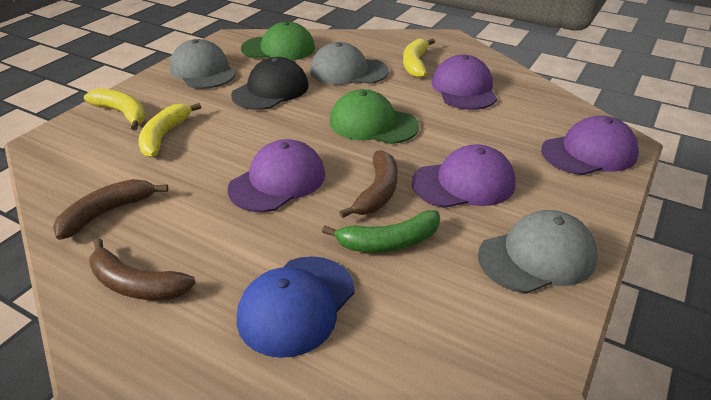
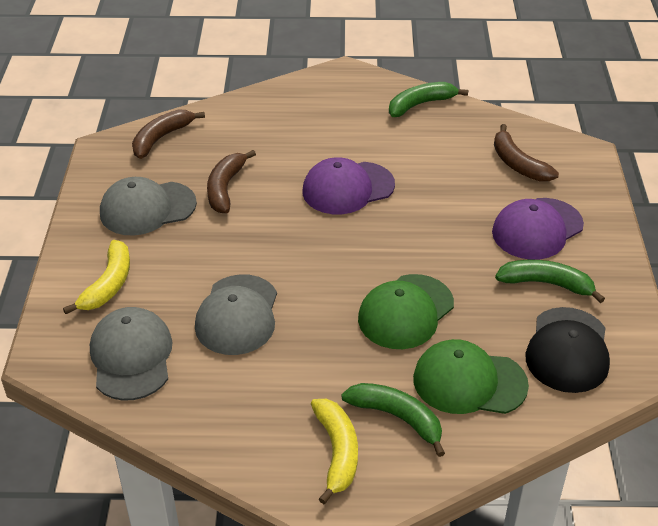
blue cap: 1 -> 0
green banana: 1 -> 3
purple cap: 4 -> 2
yellow banana: 3 -> 2

